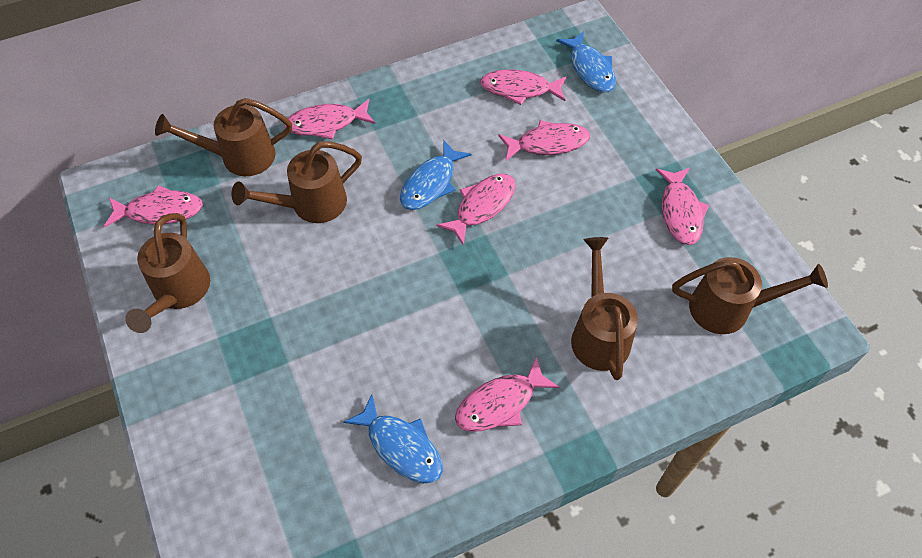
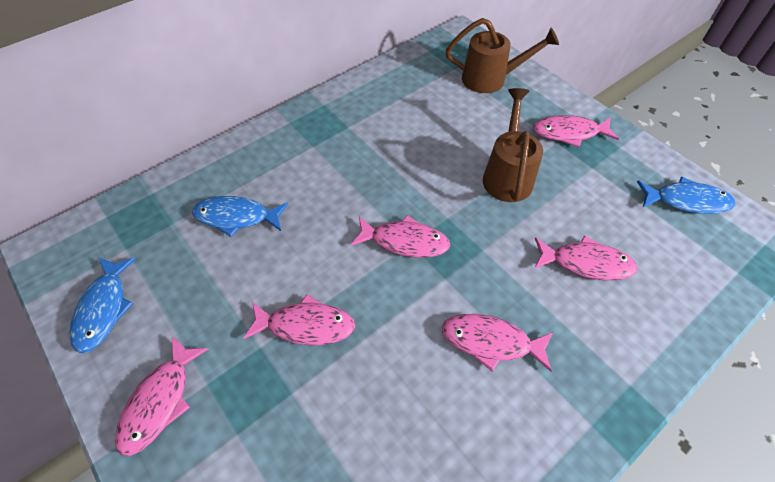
brown watering can: 5 -> 2
pink fish: 7 -> 6

